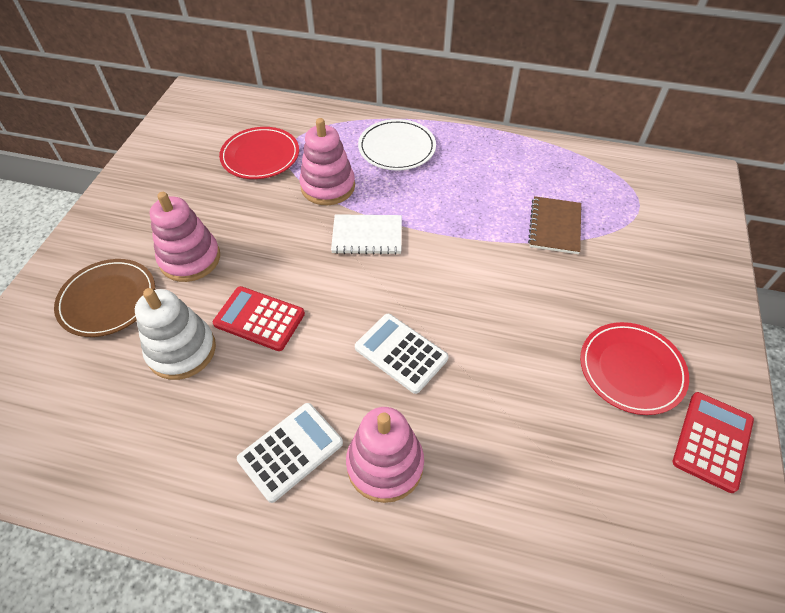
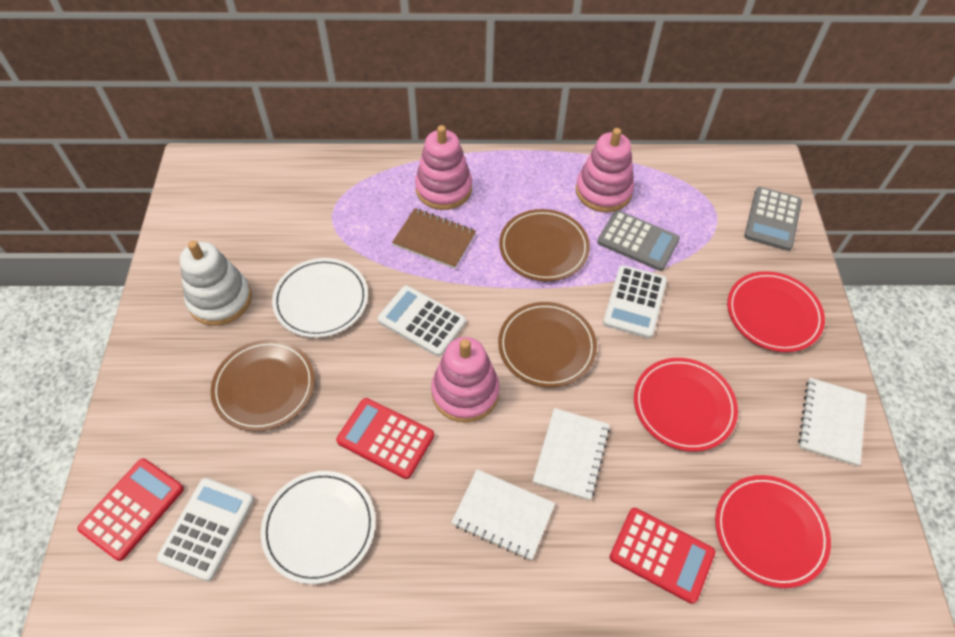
brown plate: 1 -> 3
grey calculator: 0 -> 2
red calculator: 2 -> 3
red plate: 2 -> 3
white calculator: 2 -> 3
white notebook: 1 -> 3
white plate: 1 -> 2

